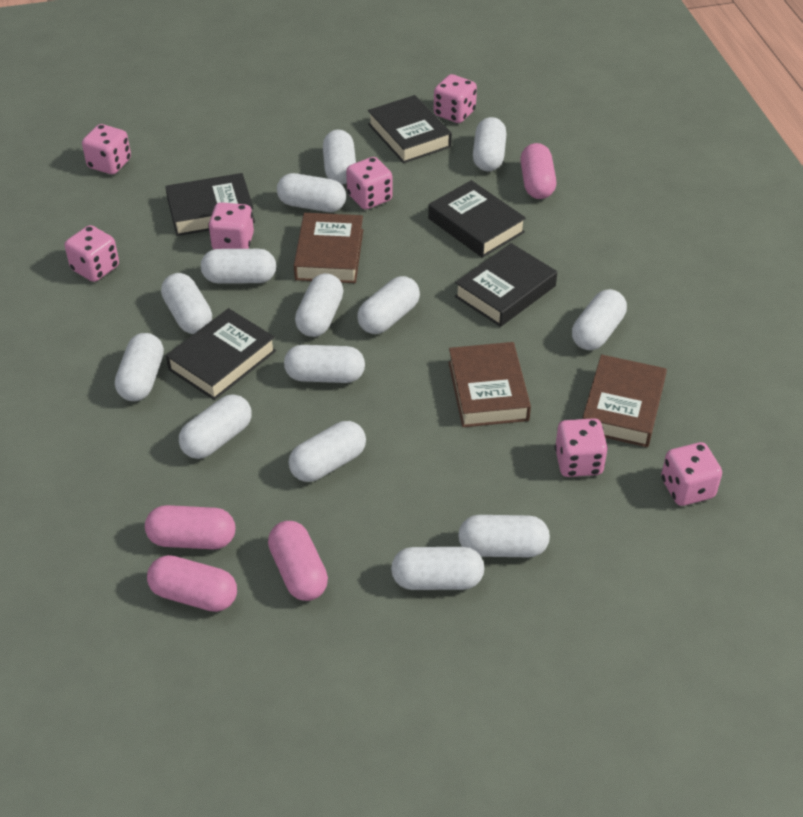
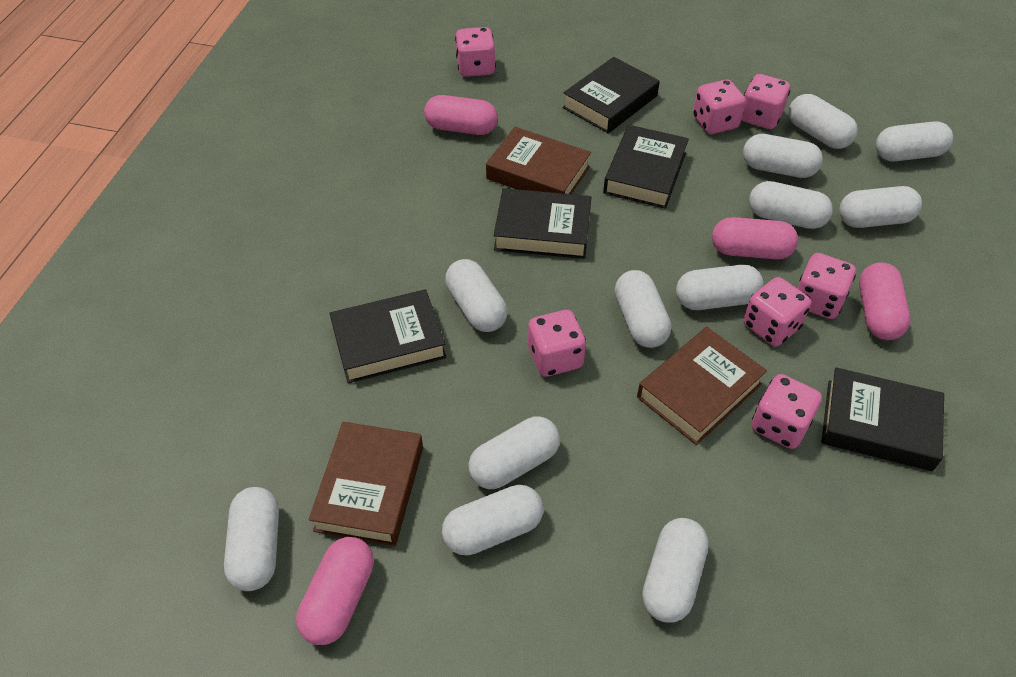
white capsule: 14 -> 12

